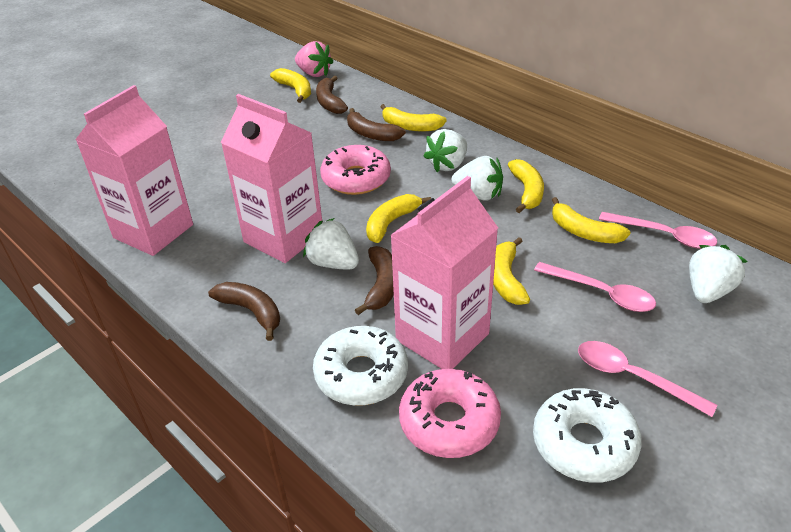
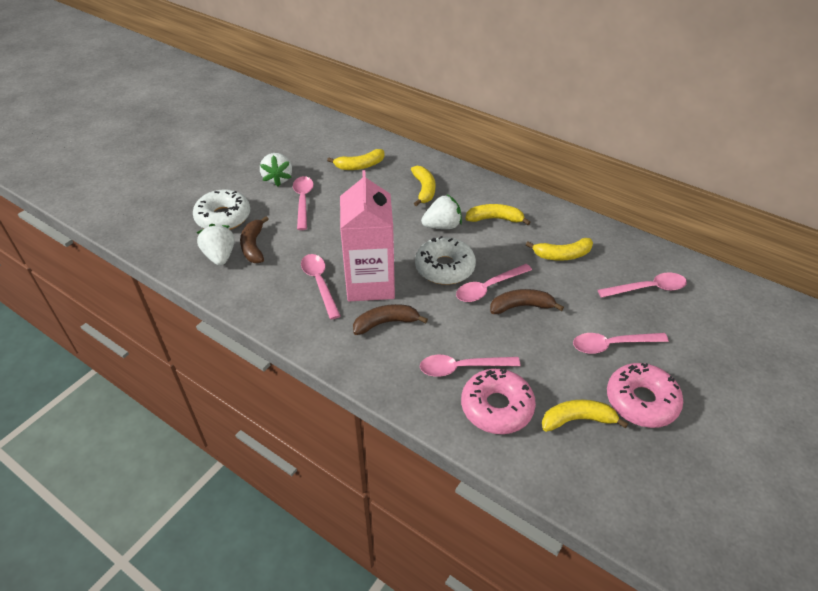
brown banana: 4 -> 3
pink carton: 3 -> 1
pink spoon: 3 -> 6
pink strawberry: 1 -> 0
white strawberry: 4 -> 3
yellow banana: 6 -> 5

